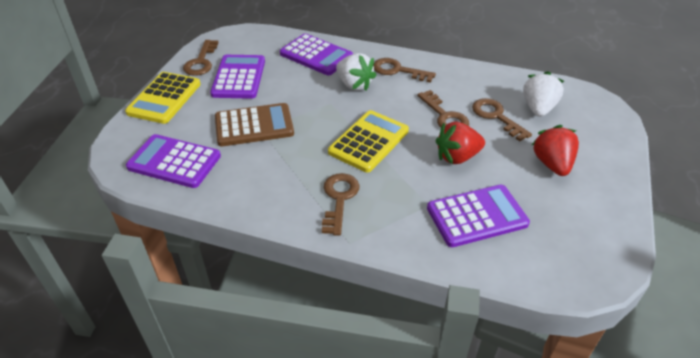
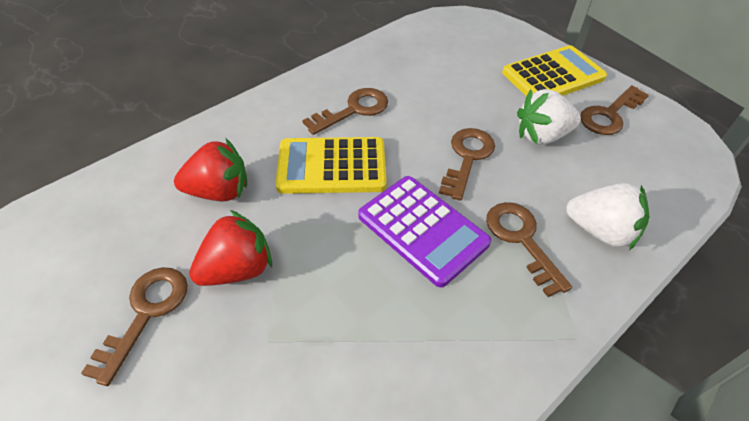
brown calculator: 1 -> 0
purple calculator: 4 -> 1

